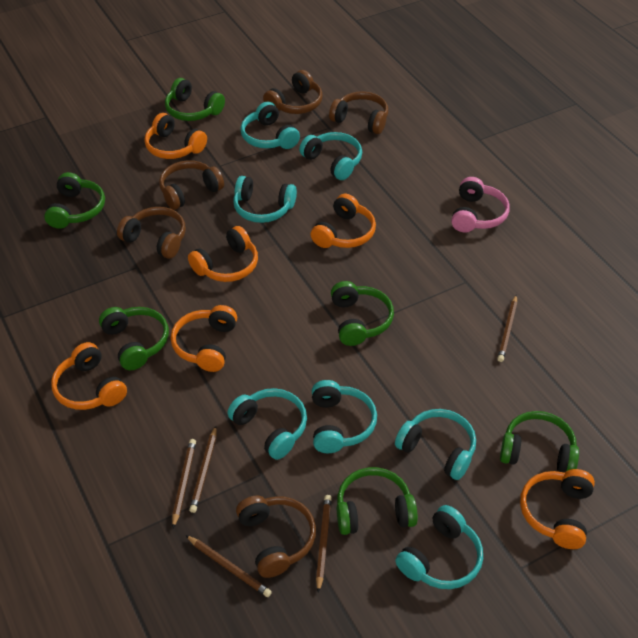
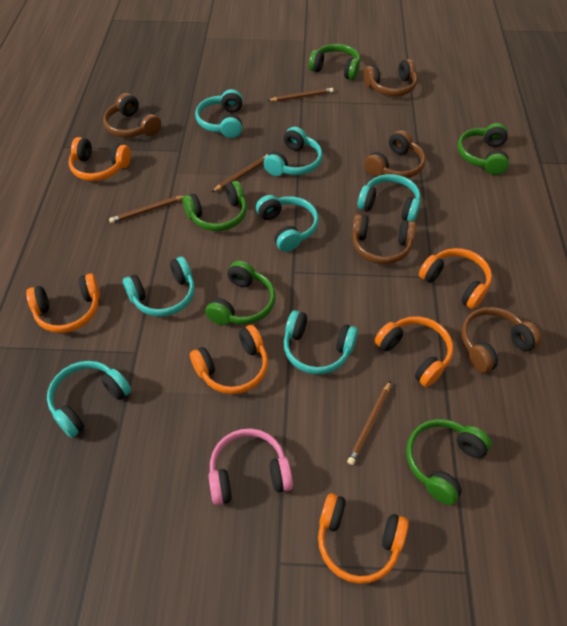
brown pencil: 5 -> 4
green headphones: 6 -> 5

